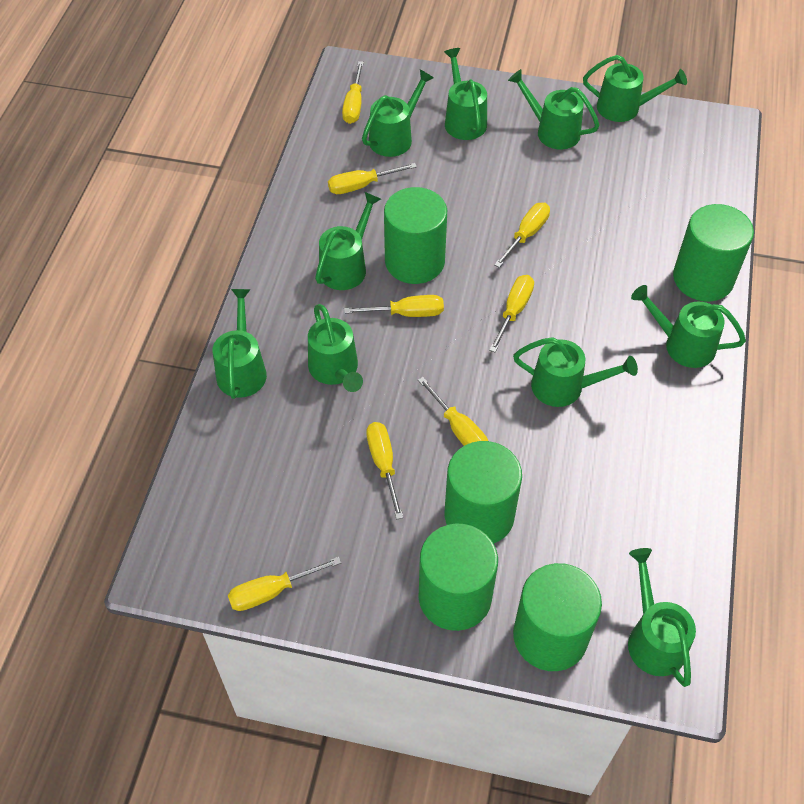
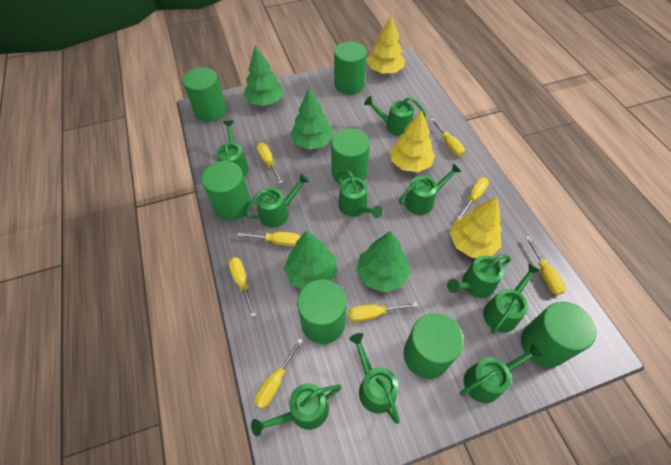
green cylinder: 5 -> 7
green tree: 0 -> 4
yellow tree: 0 -> 3

